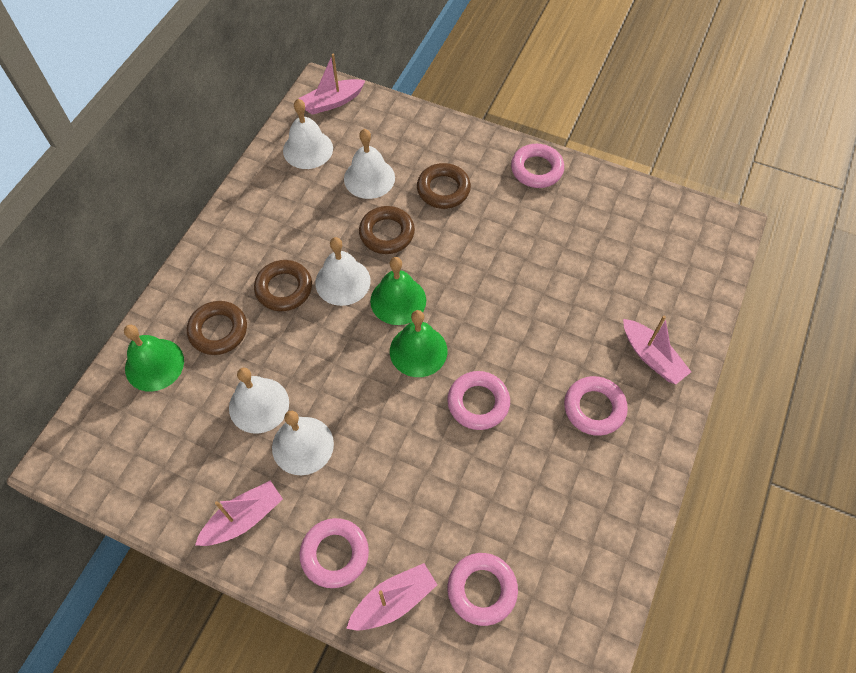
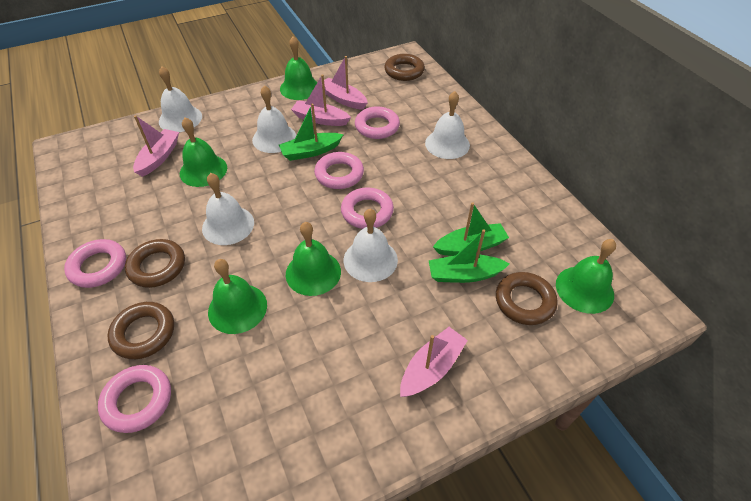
green bell: 3 -> 5
green boat: 0 -> 3

